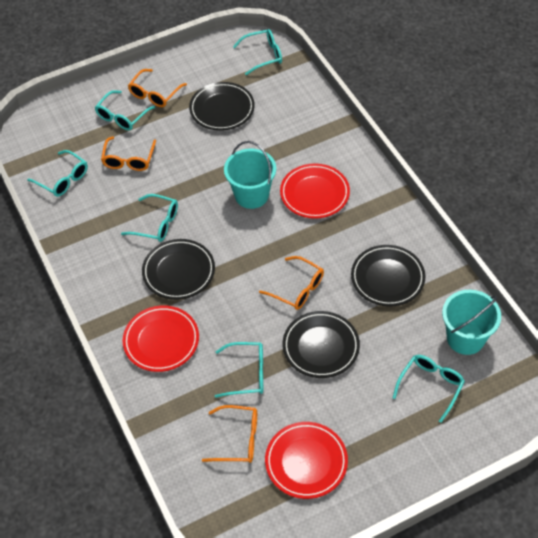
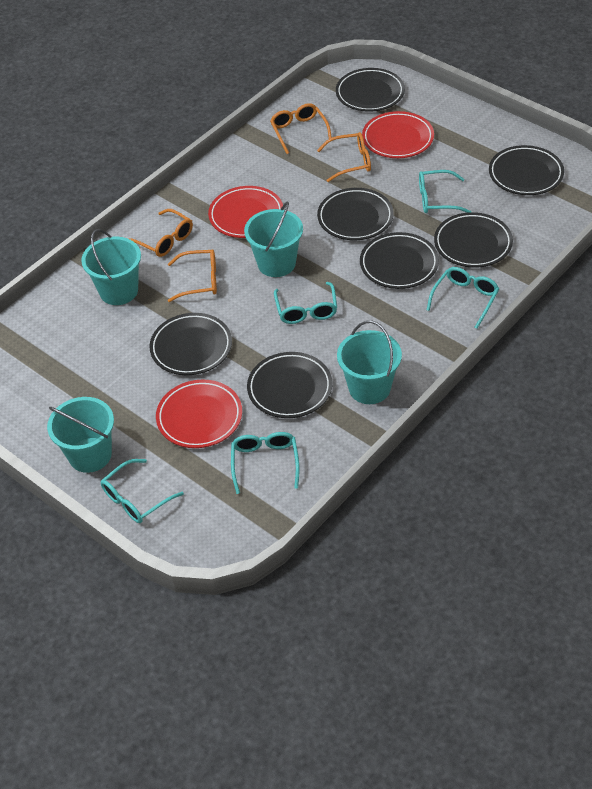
black plate: 4 -> 7
turquoise bucket: 2 -> 4
turquoise glasses: 6 -> 5

